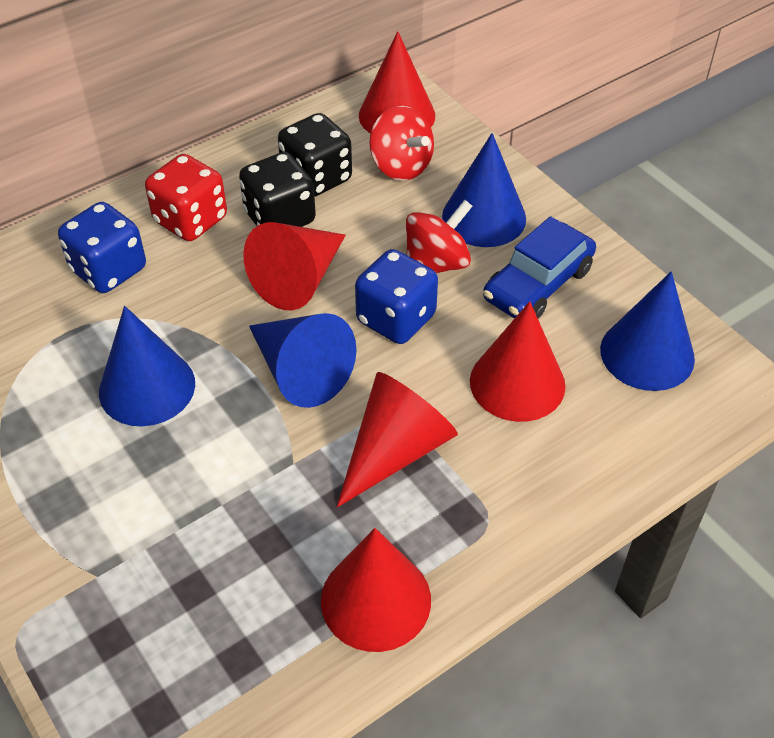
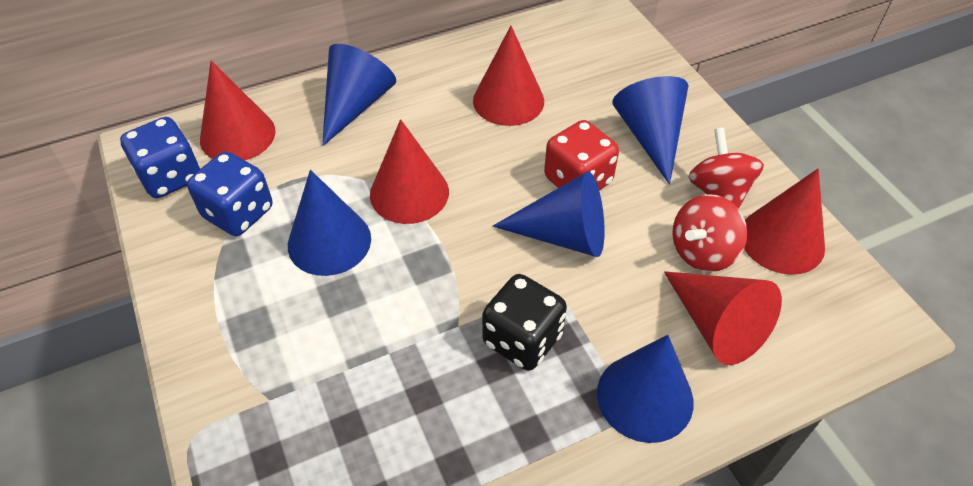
black dice: 2 -> 1
blue car: 1 -> 0
blue cone: 4 -> 5

